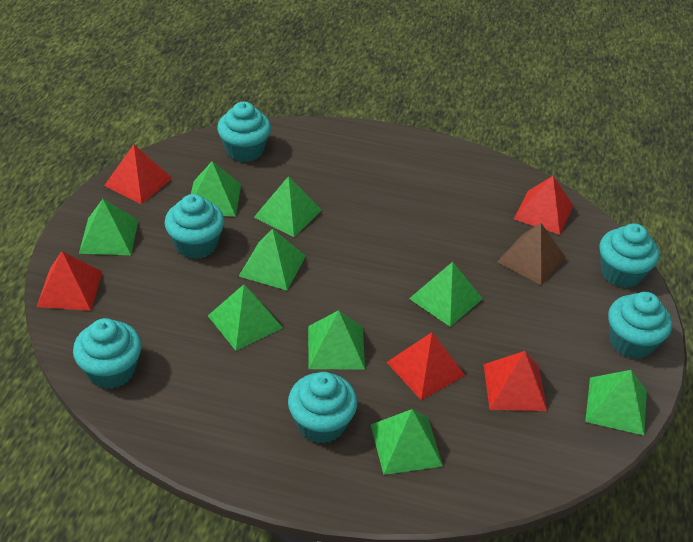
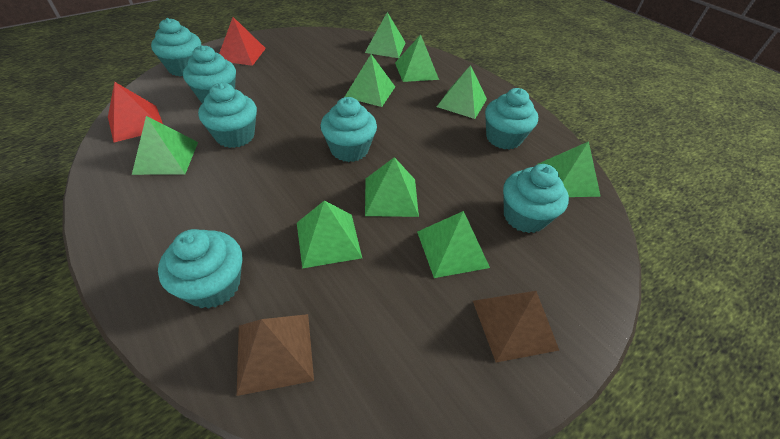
brown pyramid: 1 -> 2
red pyramid: 5 -> 2
turquoise cupcake: 6 -> 7

